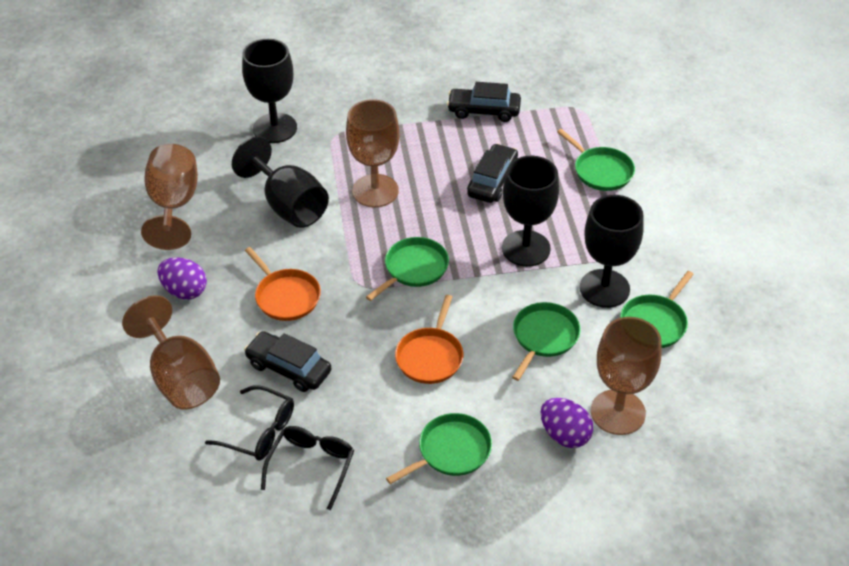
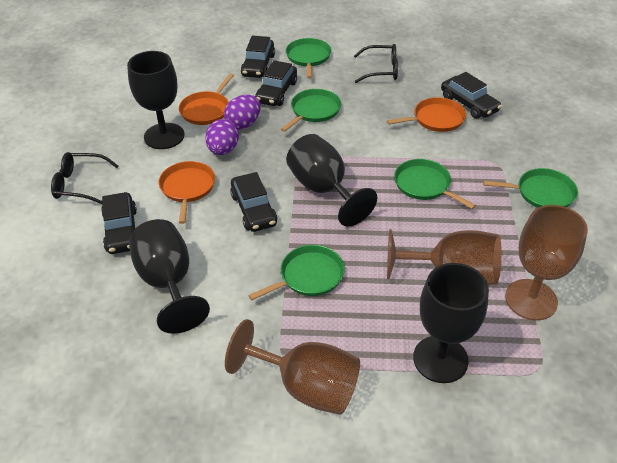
black car: 3 -> 5
brown goblet: 4 -> 3
orange pan: 2 -> 3

